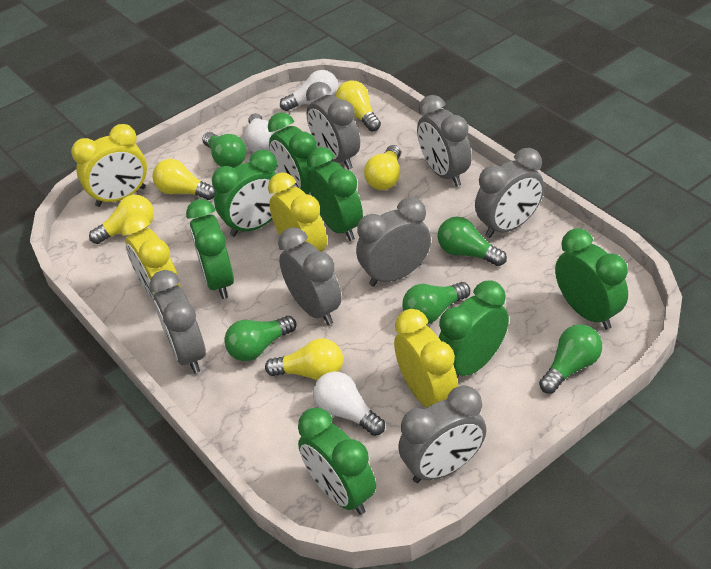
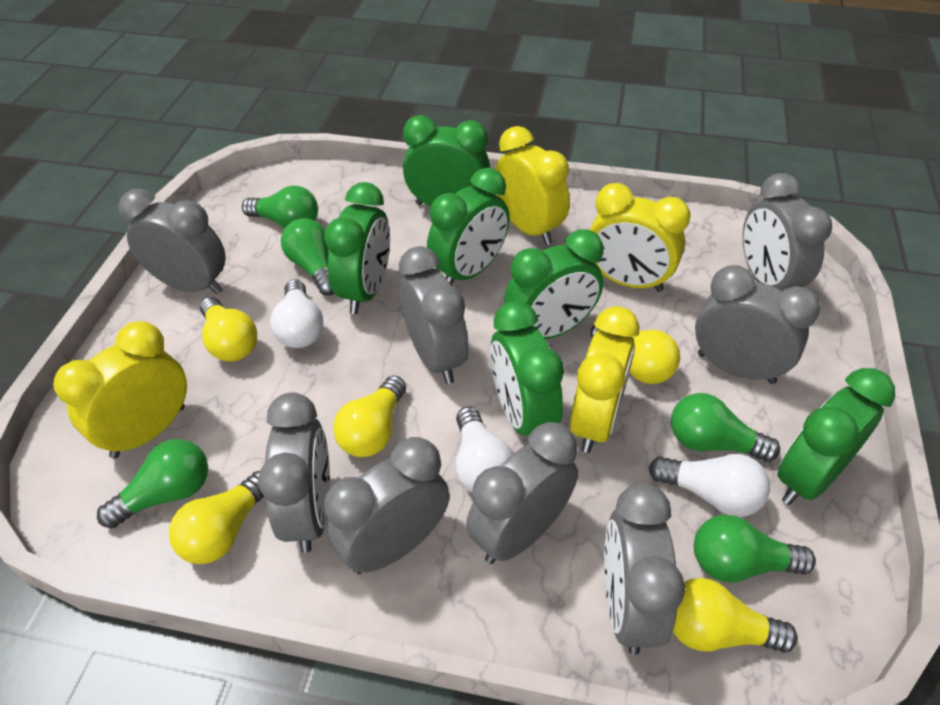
green clock: 7 -> 6
grey clock: 7 -> 8

